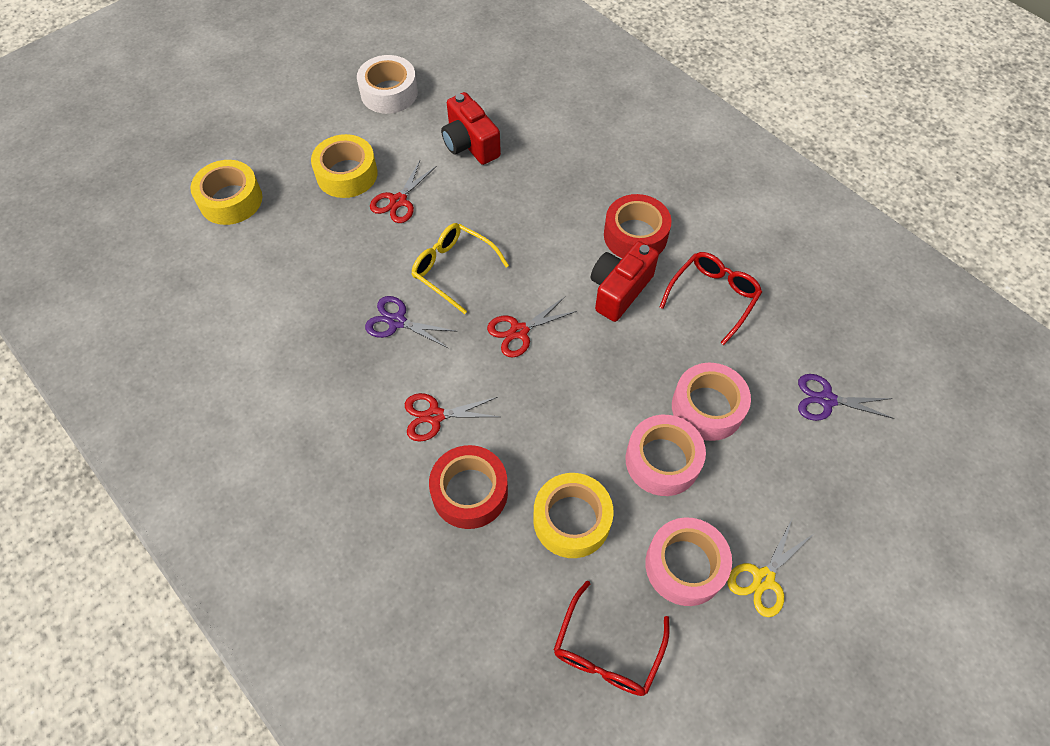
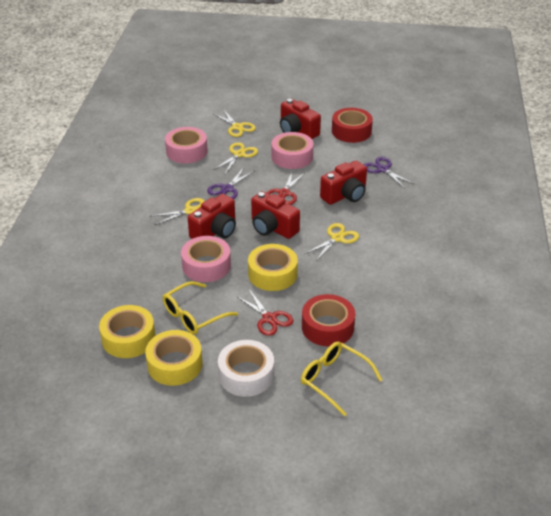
red camera: 2 -> 4
red glasses: 2 -> 0
red scissors: 3 -> 2
yellow glasses: 1 -> 2
yellow scissors: 1 -> 4

